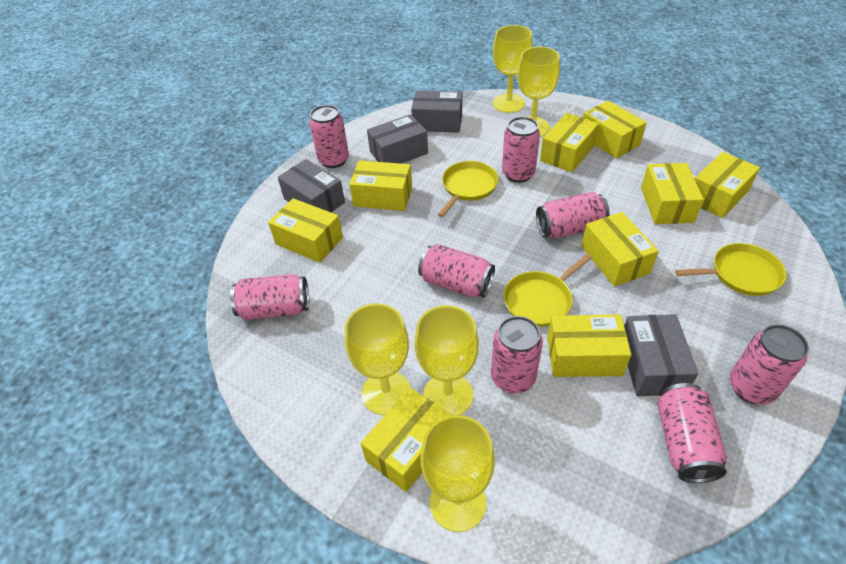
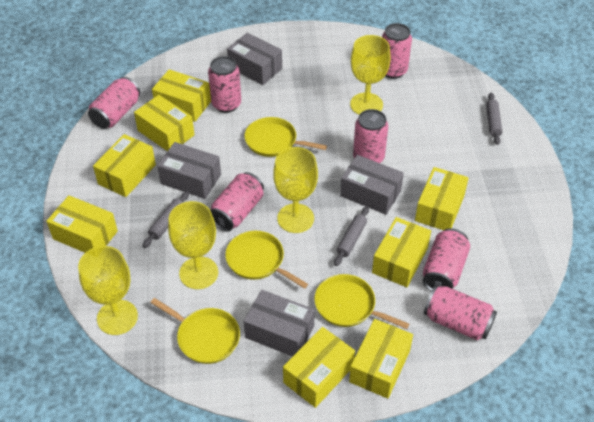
grey rolling pin: 0 -> 3
pink can: 8 -> 7
yellow box: 9 -> 8
yellow goblet: 5 -> 4
yellow pan: 3 -> 4

